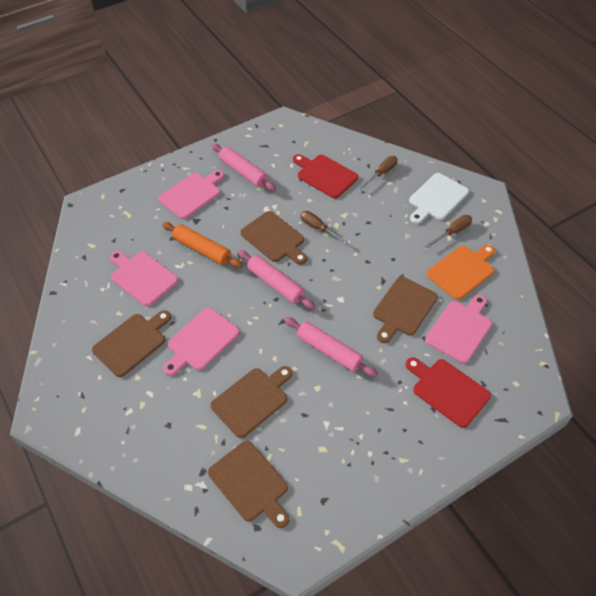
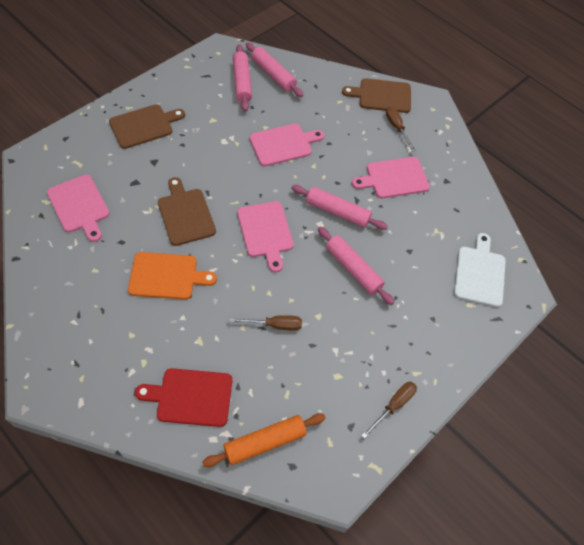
brown cutting board: 5 -> 3
pink rolling pin: 3 -> 4
red cutting board: 2 -> 1

